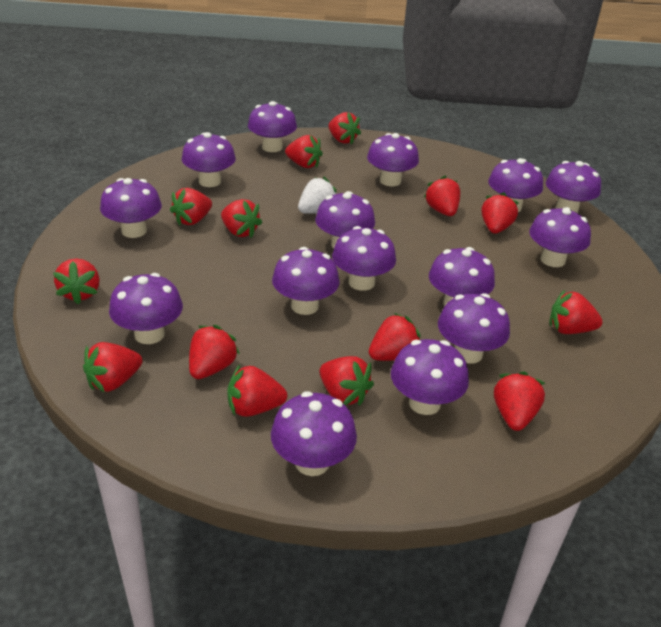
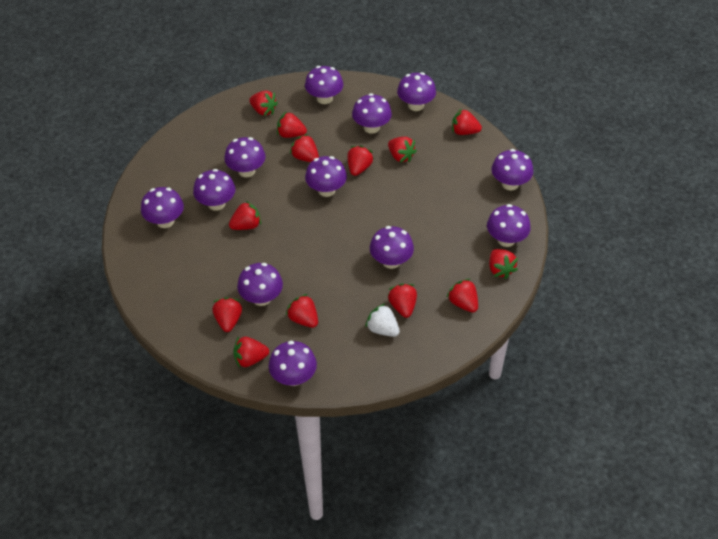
purple mushroom: 15 -> 12
red strawberry: 14 -> 13

